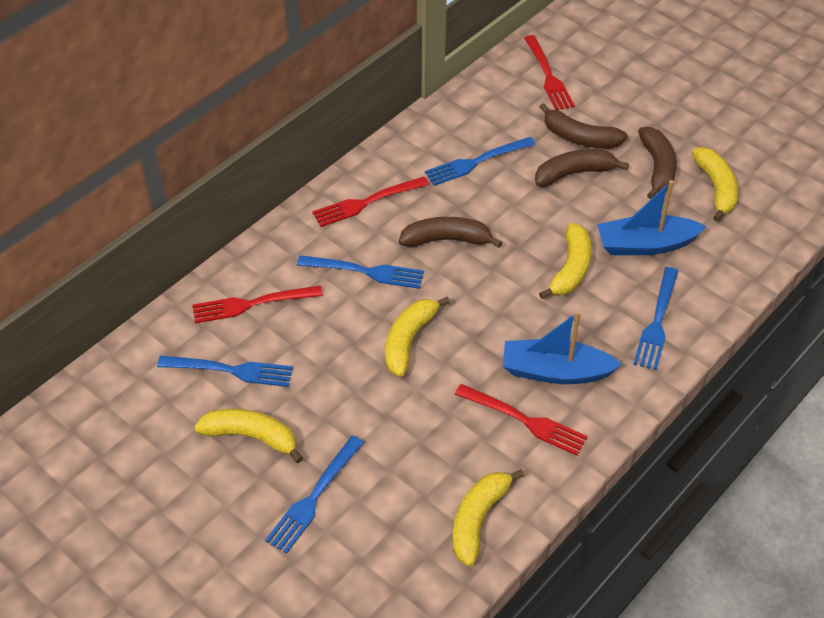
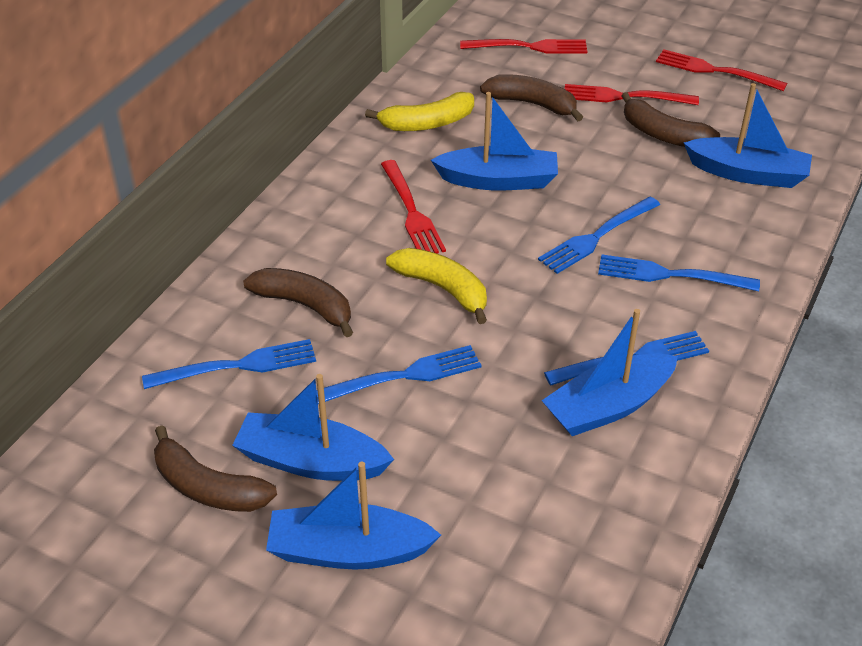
blue boat: 2 -> 5
yellow banana: 5 -> 2

